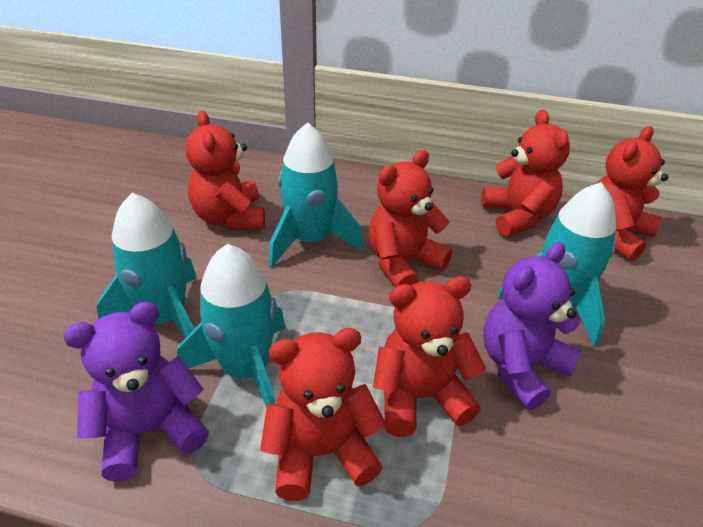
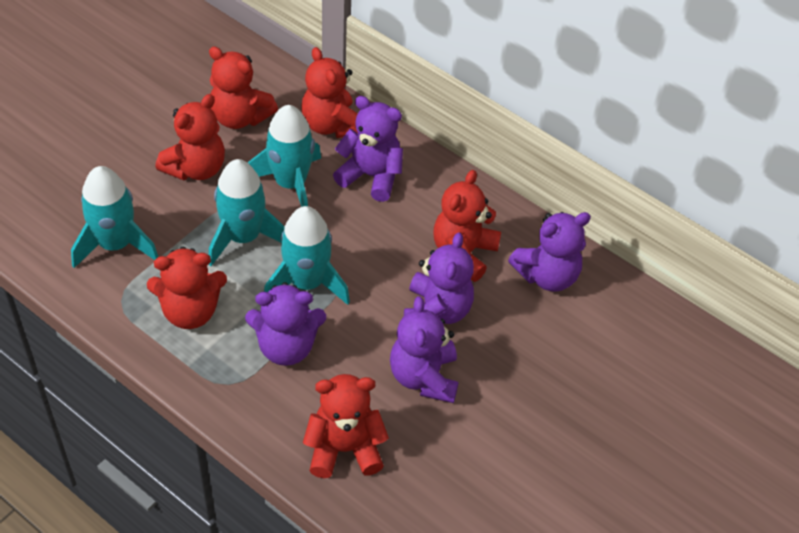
purple teddy bear: 2 -> 5

